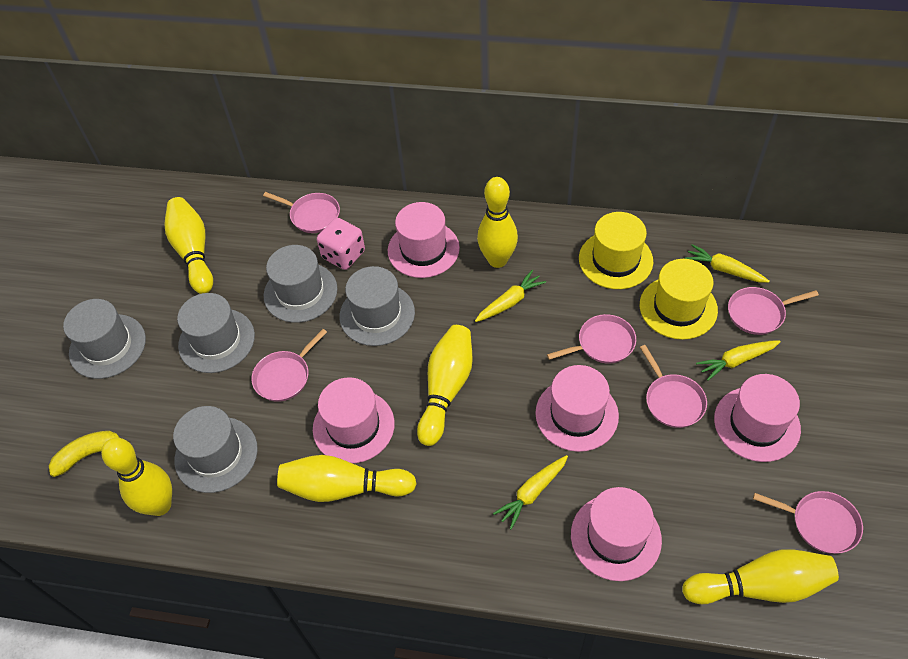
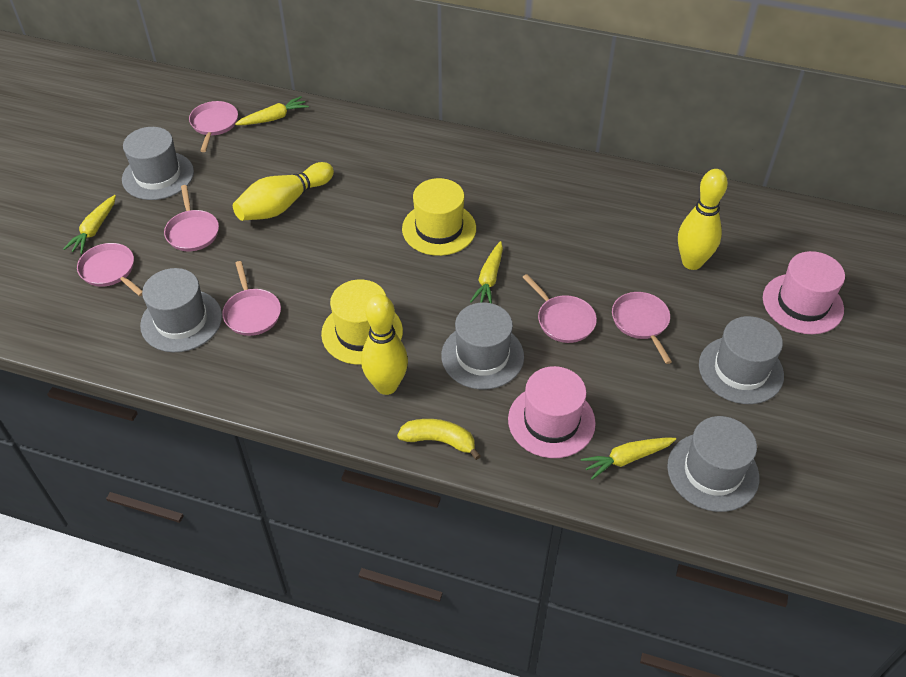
pink dice: 1 -> 0
pink hat: 5 -> 2
yellow bowling pin: 6 -> 3

